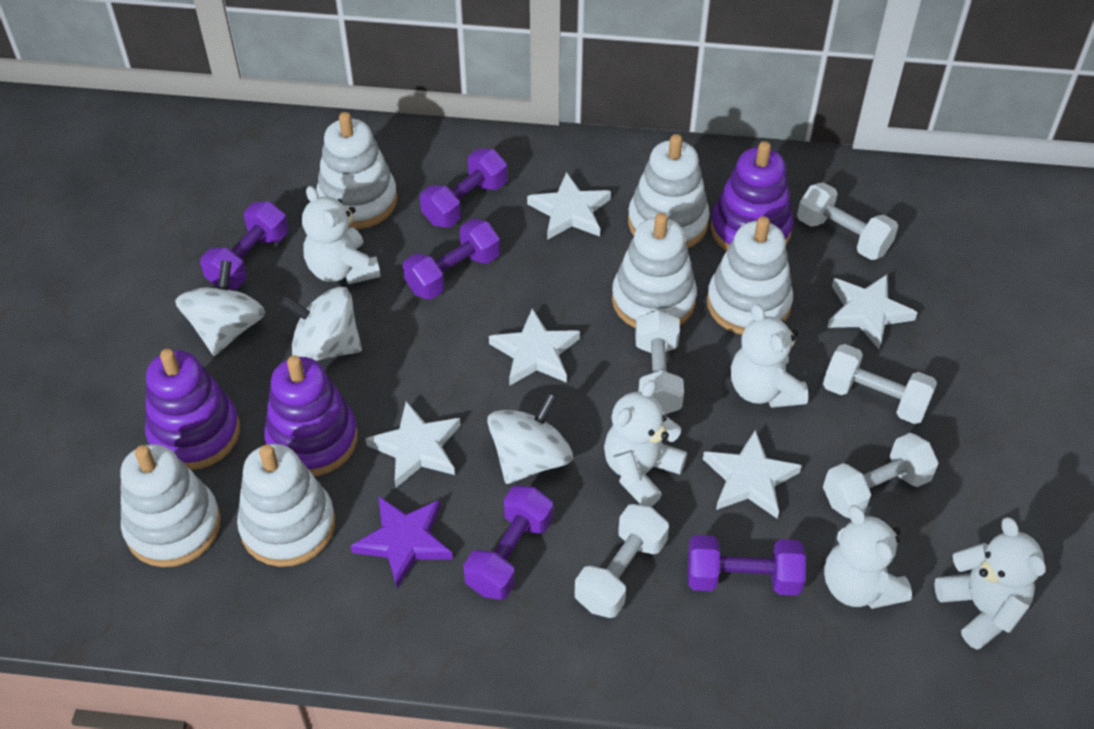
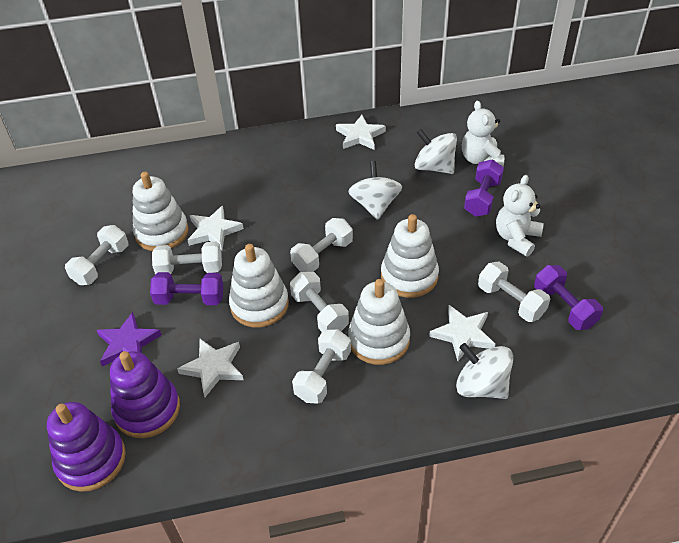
purple dumbbell: 5 -> 3
purple stacking toy: 3 -> 2
white dumbbell: 5 -> 6
white stacking toy: 6 -> 4
white star: 5 -> 4
white teddy bear: 5 -> 2

